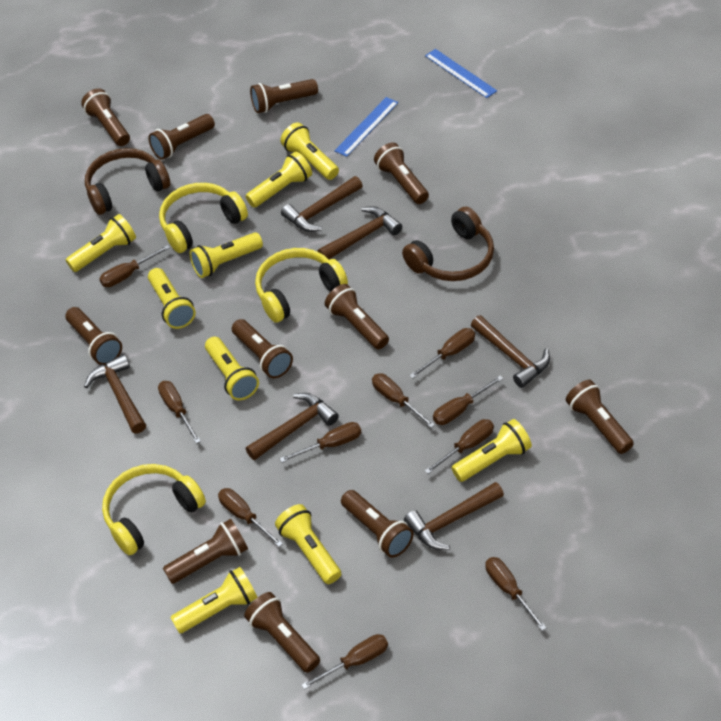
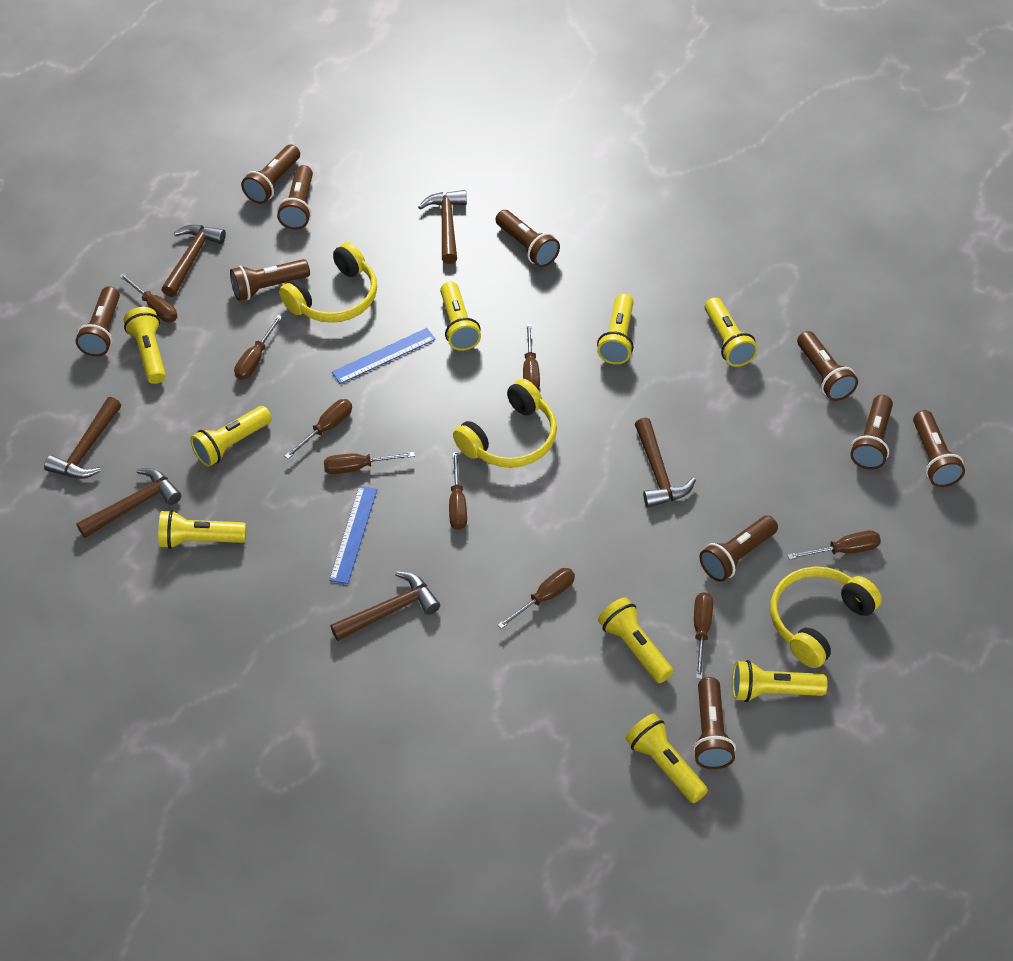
brown flashlight: 11 -> 10
brown headphones: 2 -> 0
brown screwdriver: 10 -> 9

